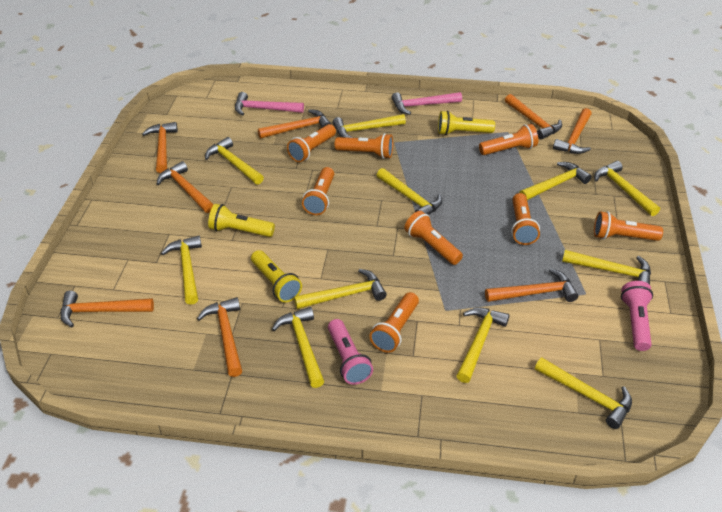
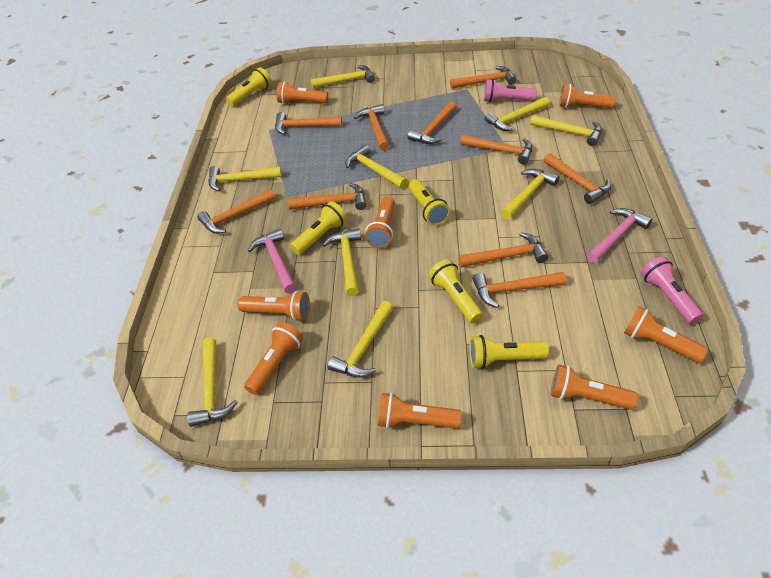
orange hammer: 8 -> 10
yellow flashlight: 3 -> 5
yellow hammer: 11 -> 9

